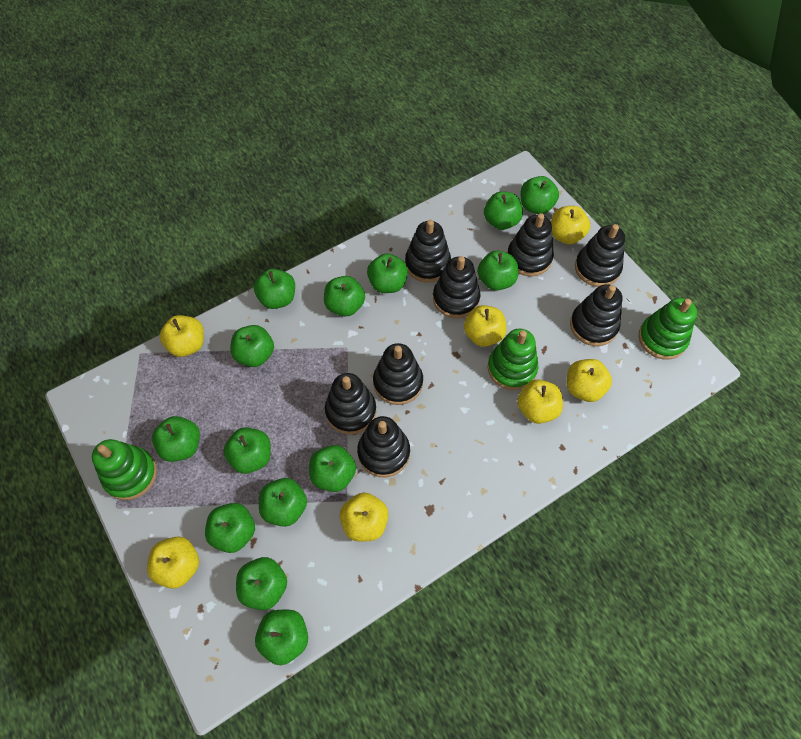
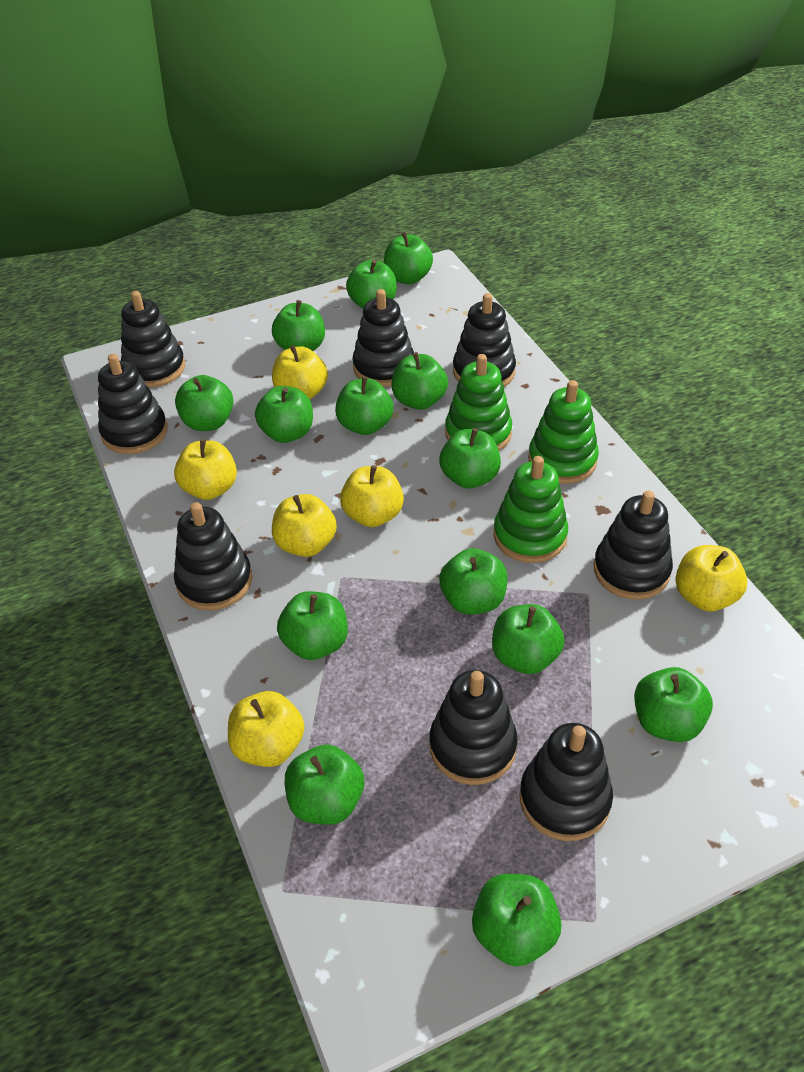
yellow apple: 7 -> 6

